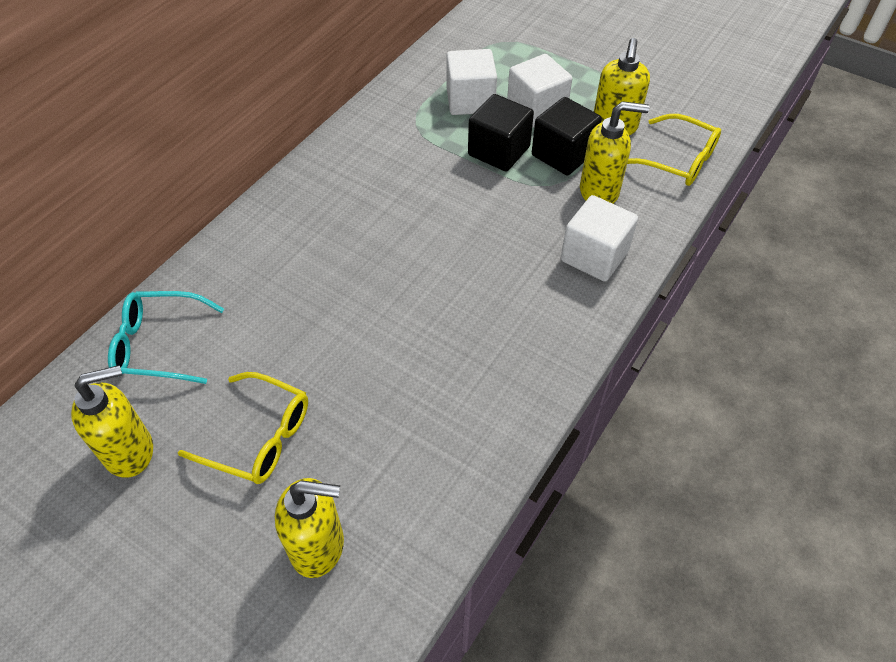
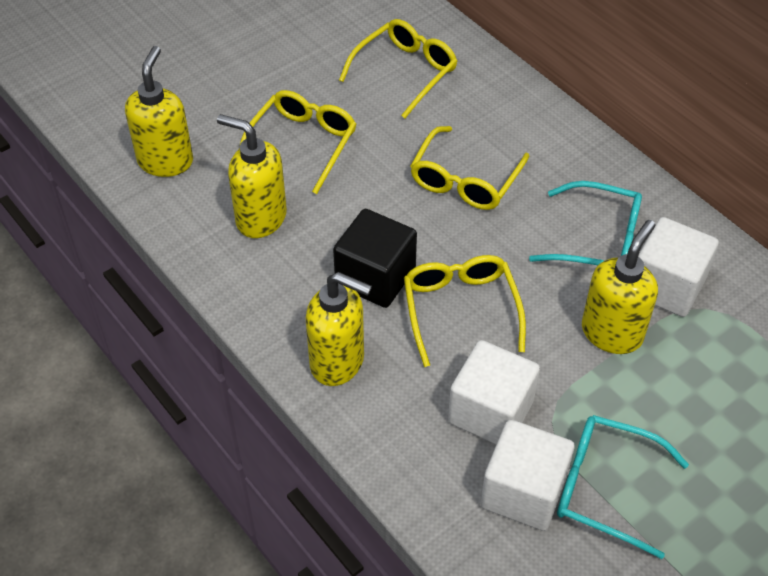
black cube: 2 -> 1
turquoise glasses: 1 -> 2
yellow glasses: 2 -> 4

